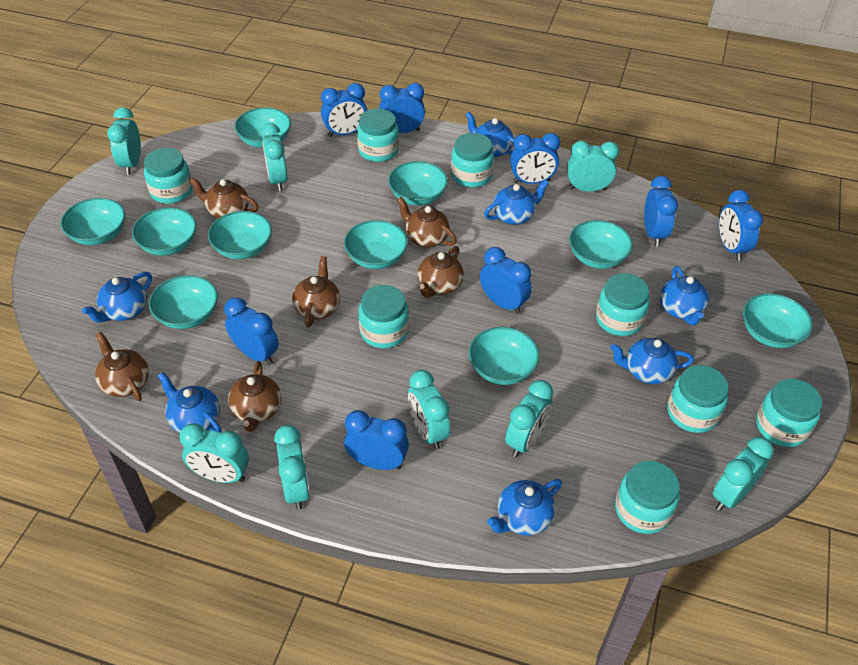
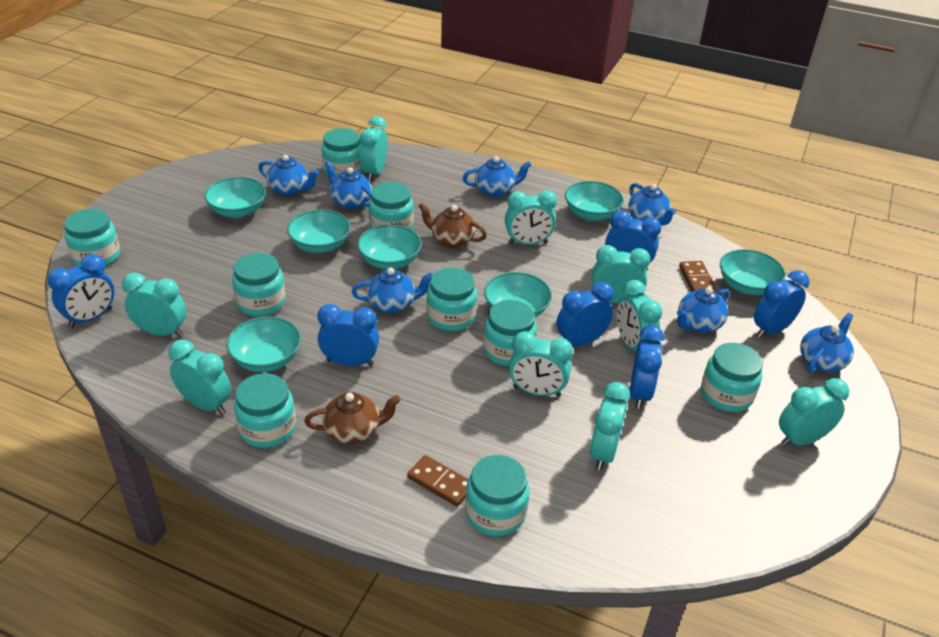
blue clock: 8 -> 6
brown domino: 0 -> 2
brown teapot: 6 -> 2
turquoise bowl: 10 -> 7
turquoise clock: 8 -> 9
turquoise jar: 8 -> 9

